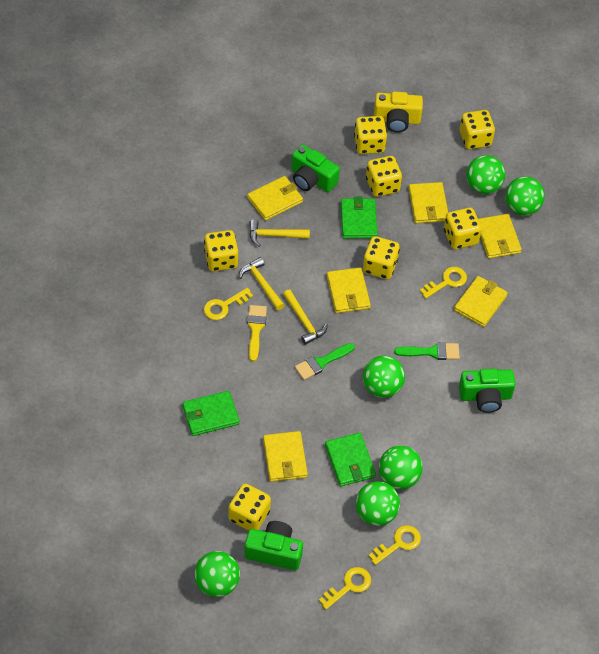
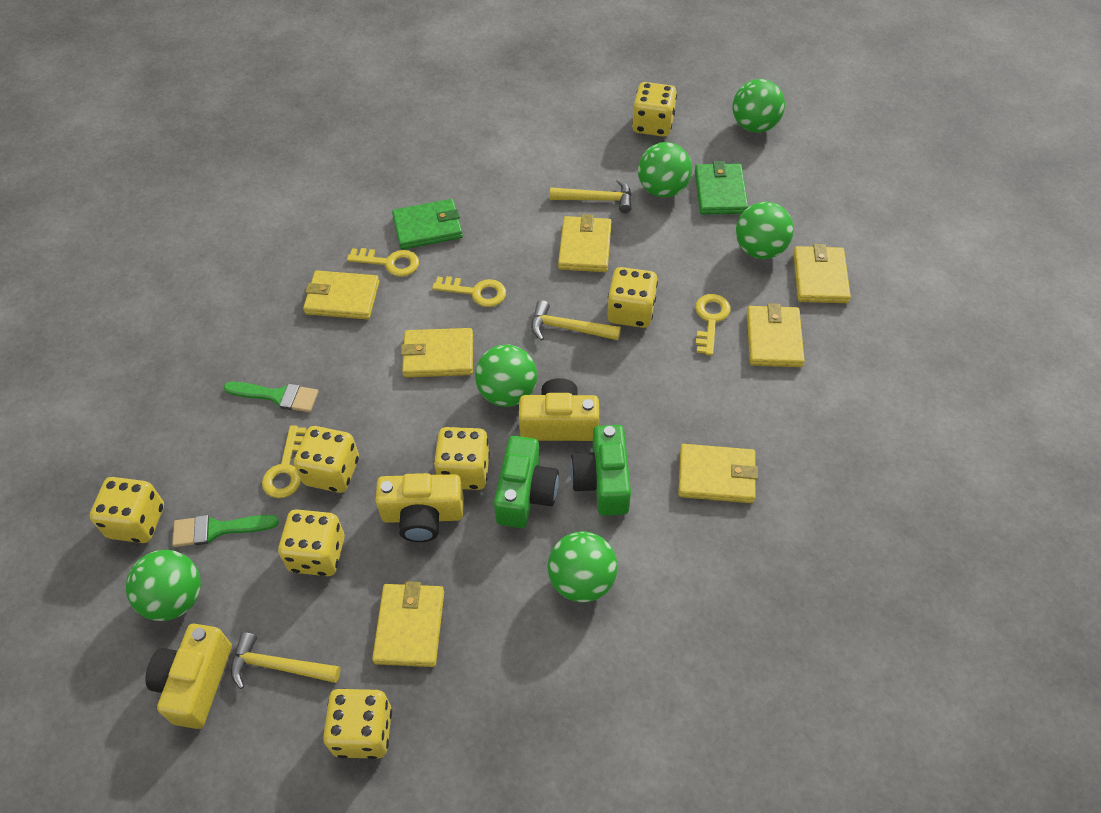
green camera: 3 -> 2
green wallet: 3 -> 2
yellow brush: 1 -> 0
yellow camera: 1 -> 3
yellow wallet: 6 -> 7

